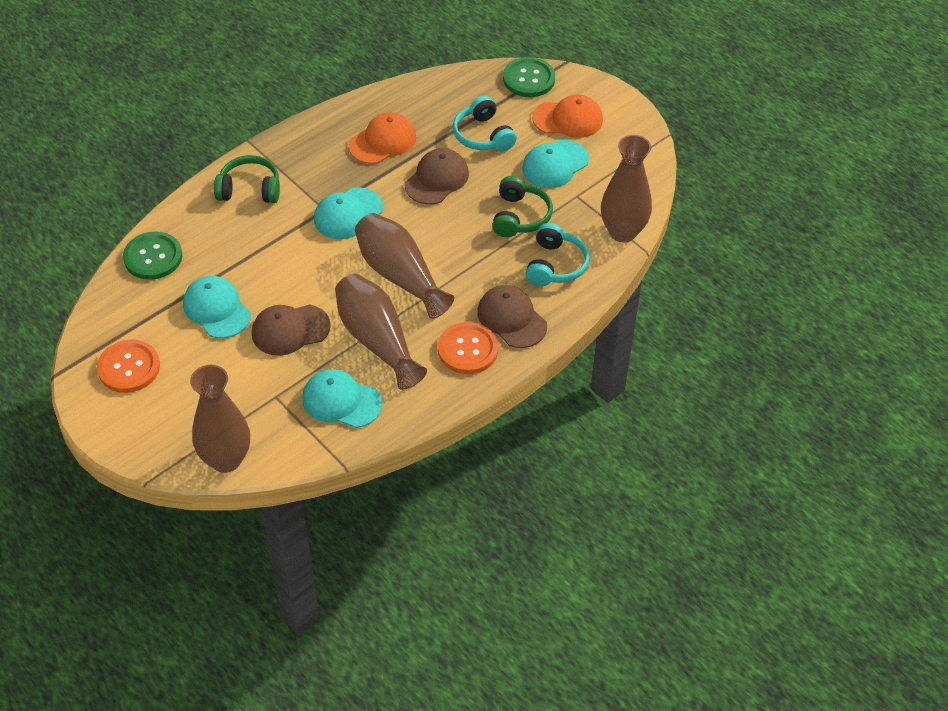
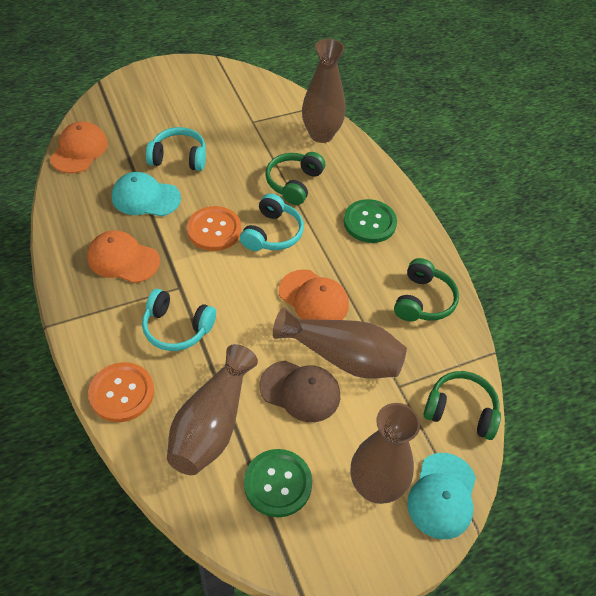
brown cap: 3 -> 1
green headphones: 2 -> 3
orange cap: 2 -> 3
turquoise cap: 4 -> 2
turquoise headphones: 2 -> 3

